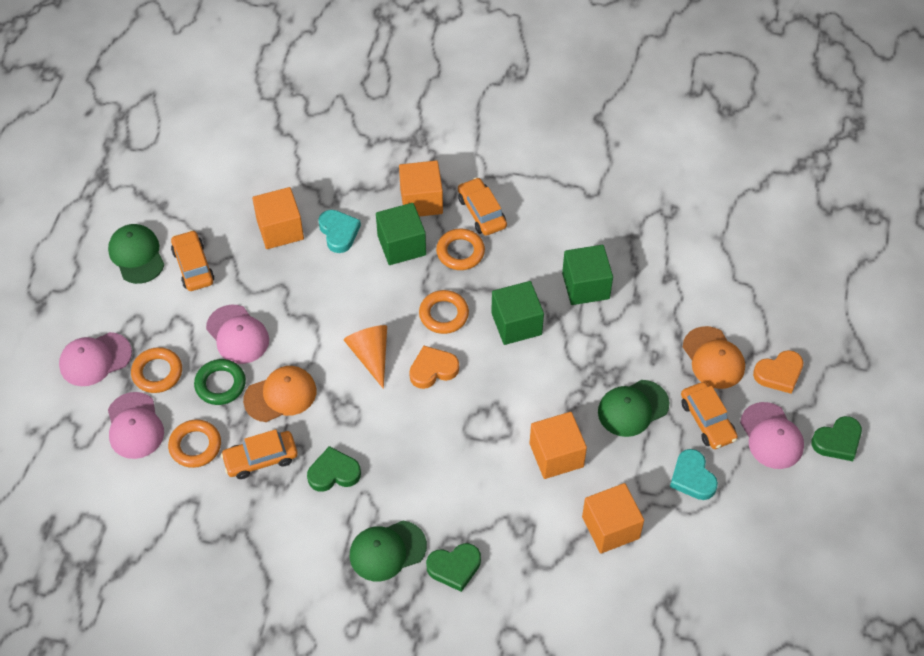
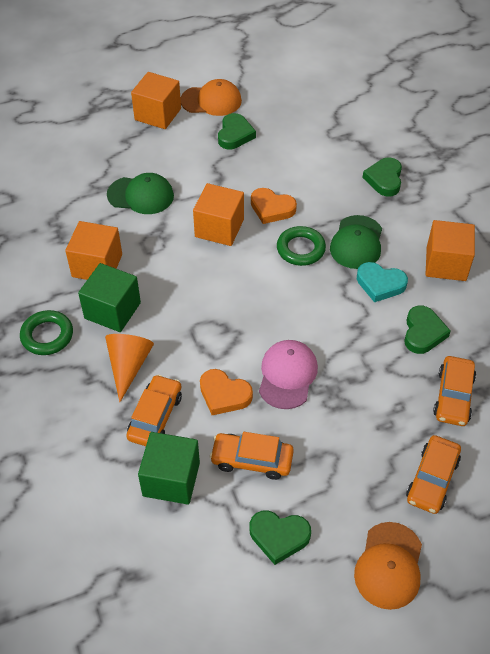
green cap: 3 -> 2
green cube: 3 -> 2
green heart: 3 -> 4
green ring: 1 -> 2
orange ring: 4 -> 0
pink cap: 4 -> 1
turquoise heart: 2 -> 1

